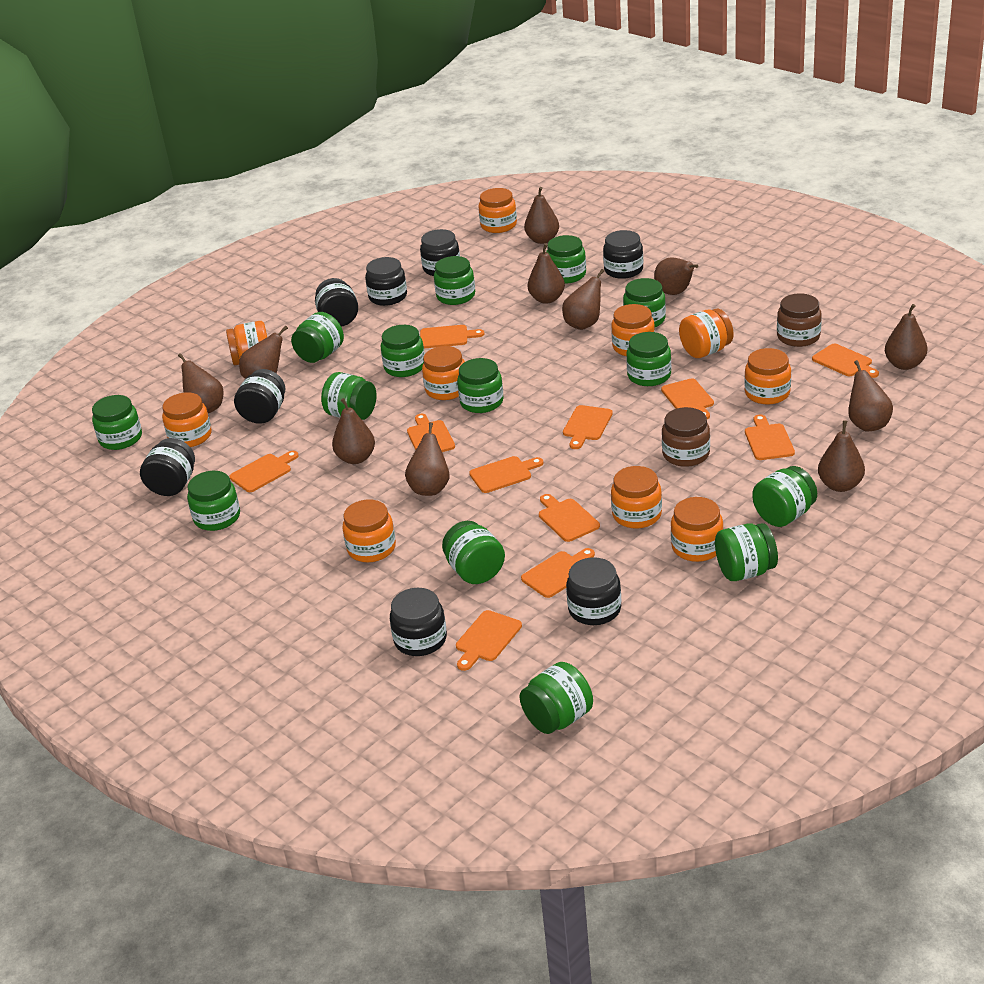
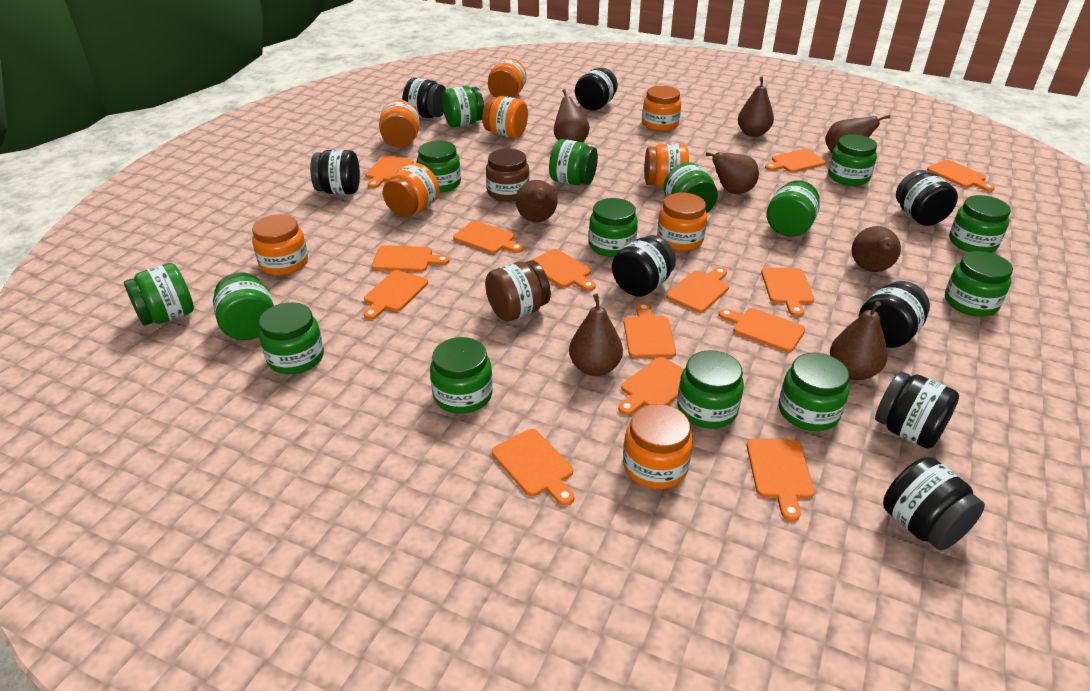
brown pear: 11 -> 8
green jar: 14 -> 15
orange cutting board: 11 -> 14
orange jar: 10 -> 9

